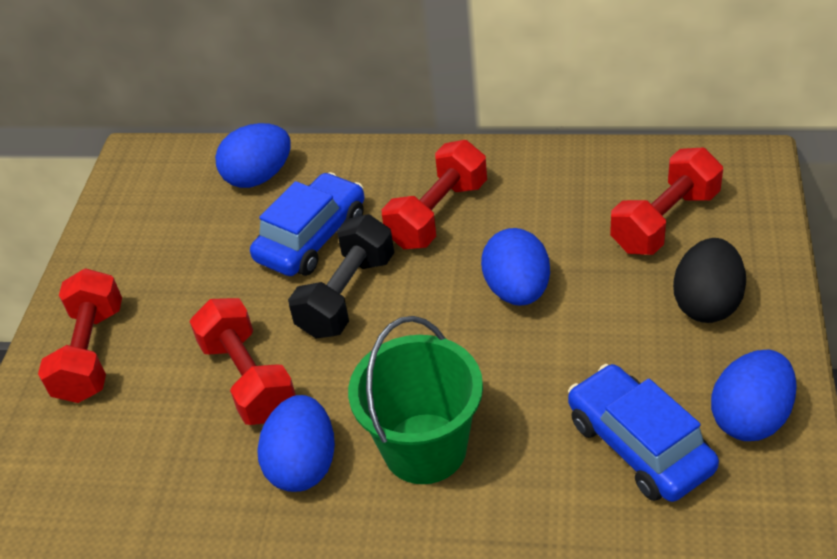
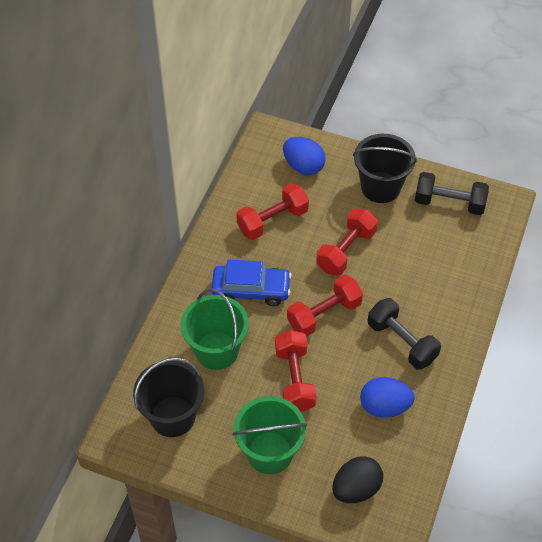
black bucket: 0 -> 2
black dumbbell: 1 -> 2
blue car: 2 -> 1
blue egg: 4 -> 2
green bucket: 1 -> 2

